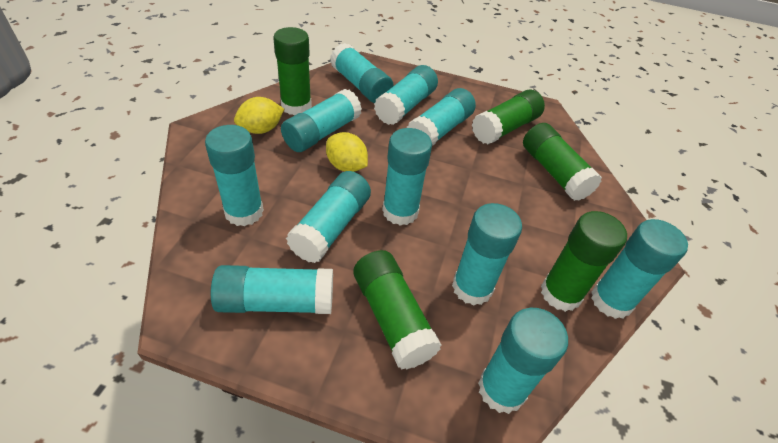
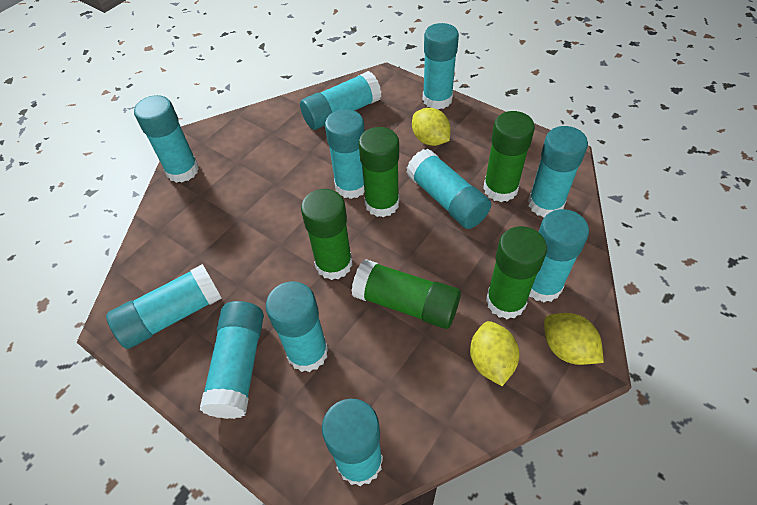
yellow lemon: 2 -> 3

